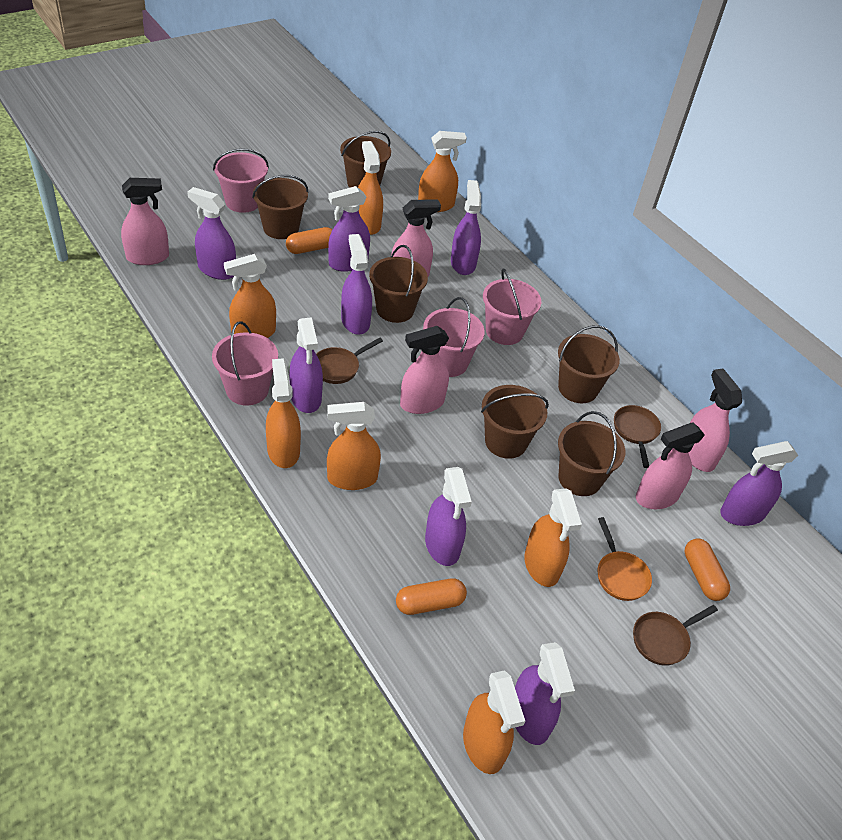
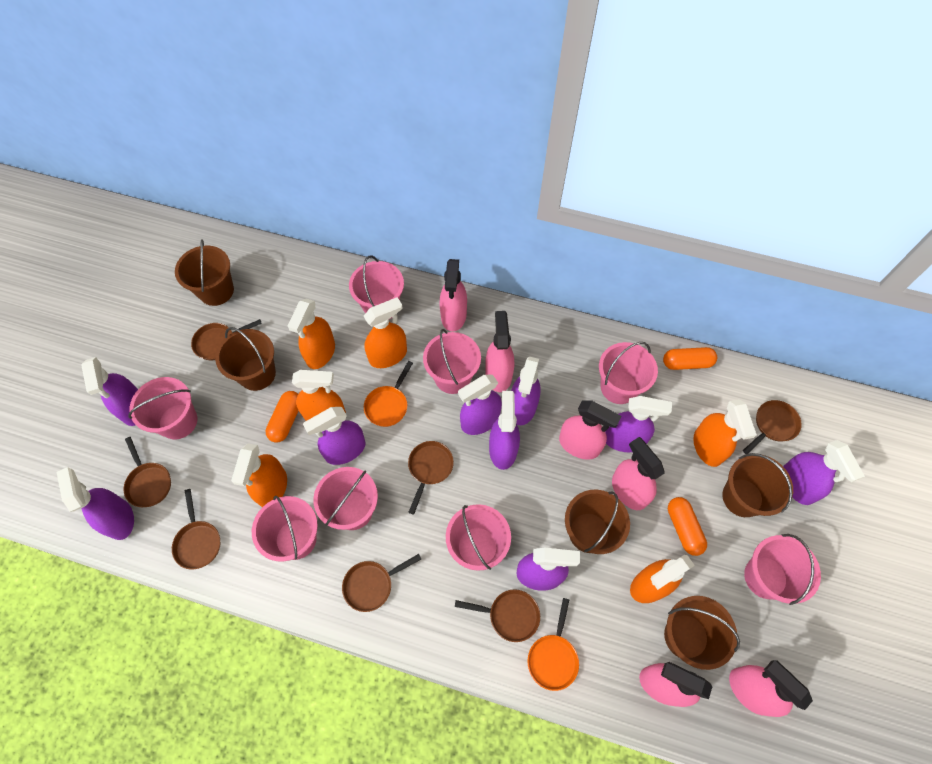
brown bucket: 6 -> 5
brown pan: 3 -> 7
orange pan: 1 -> 2
orange spray bottle: 7 -> 6
pink bucket: 4 -> 8
pink spray bottle: 5 -> 6
purple spray bottle: 8 -> 9

